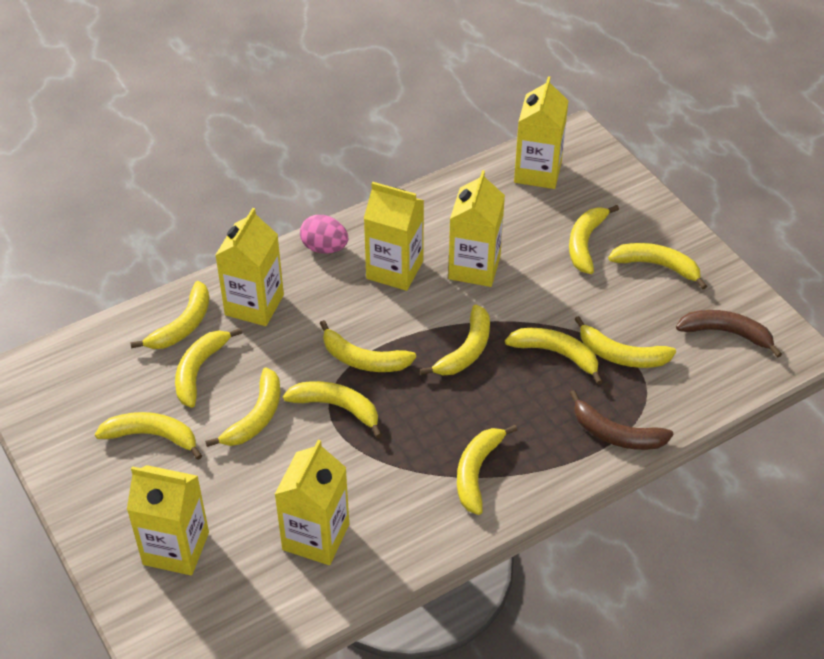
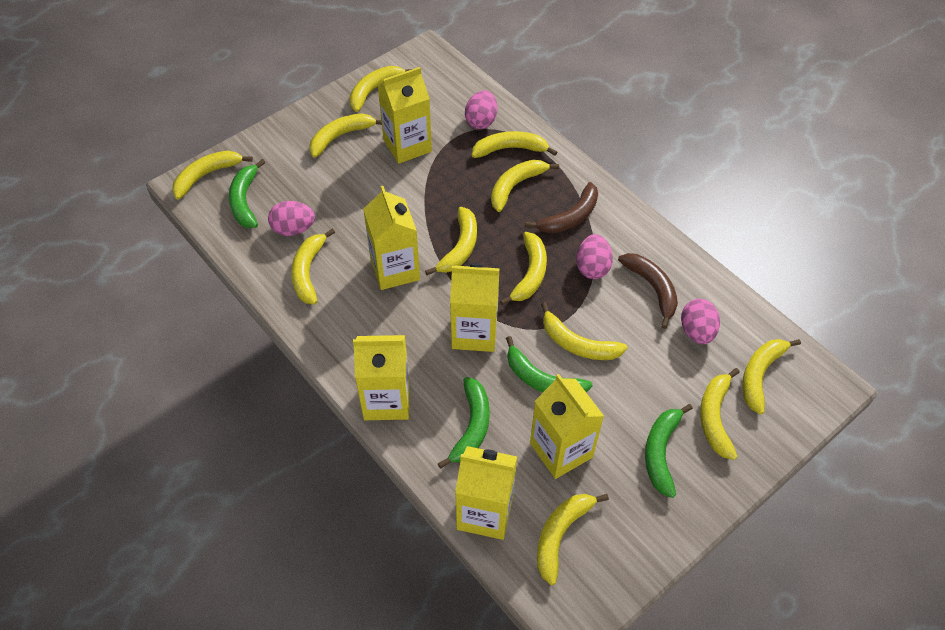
green banana: 0 -> 4
pink egg: 1 -> 4

